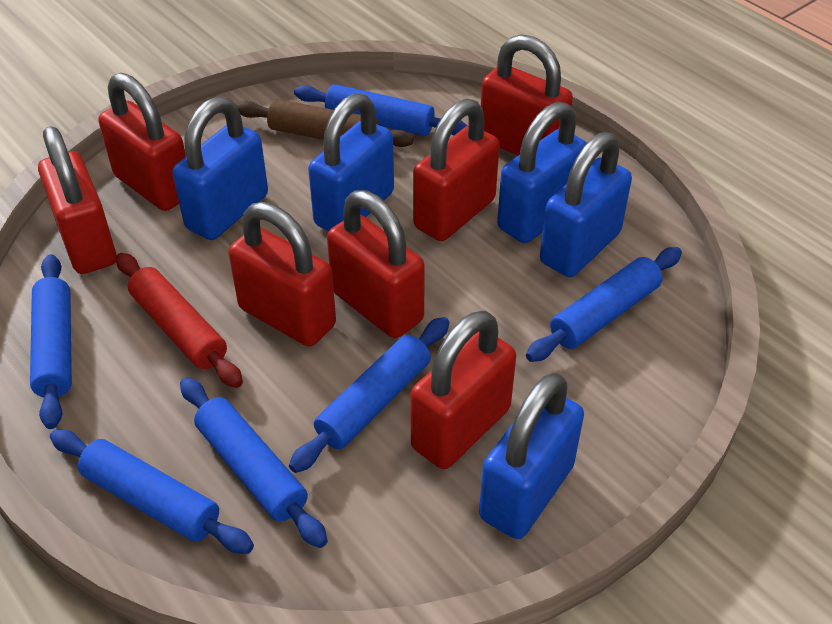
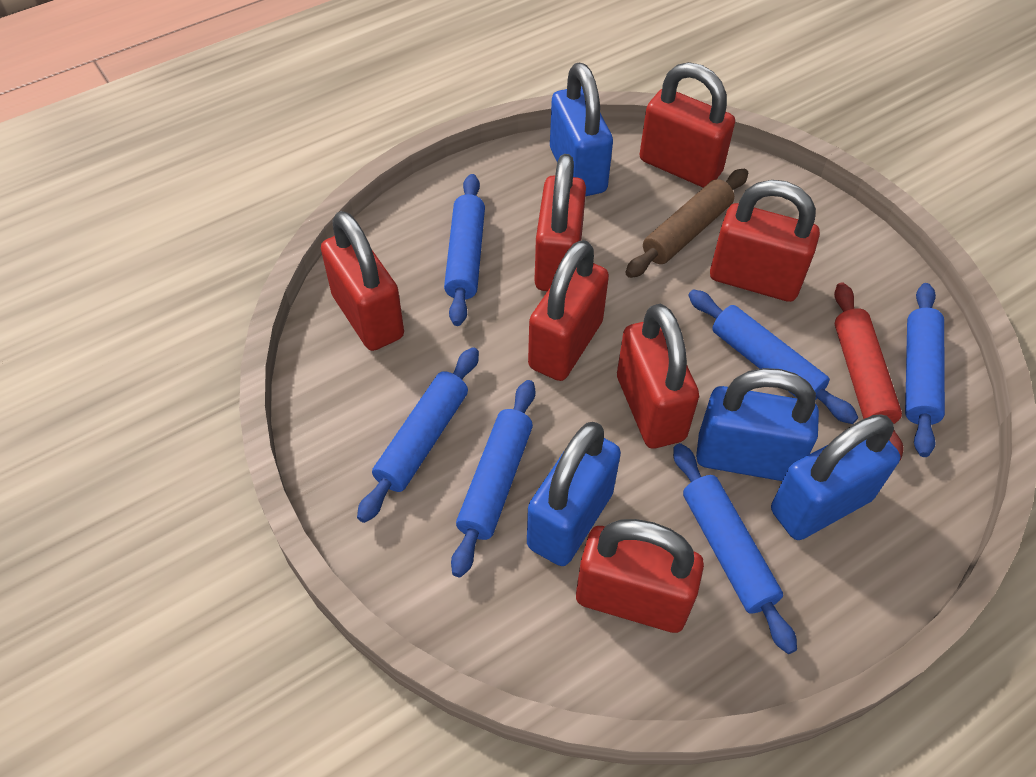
blue padlock: 5 -> 4

